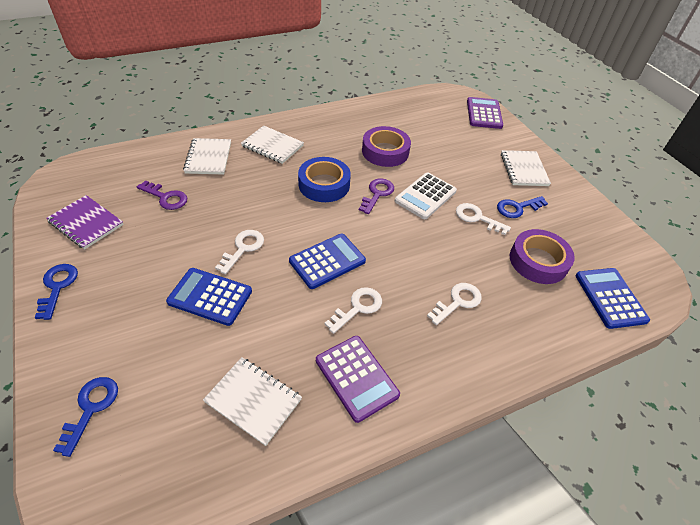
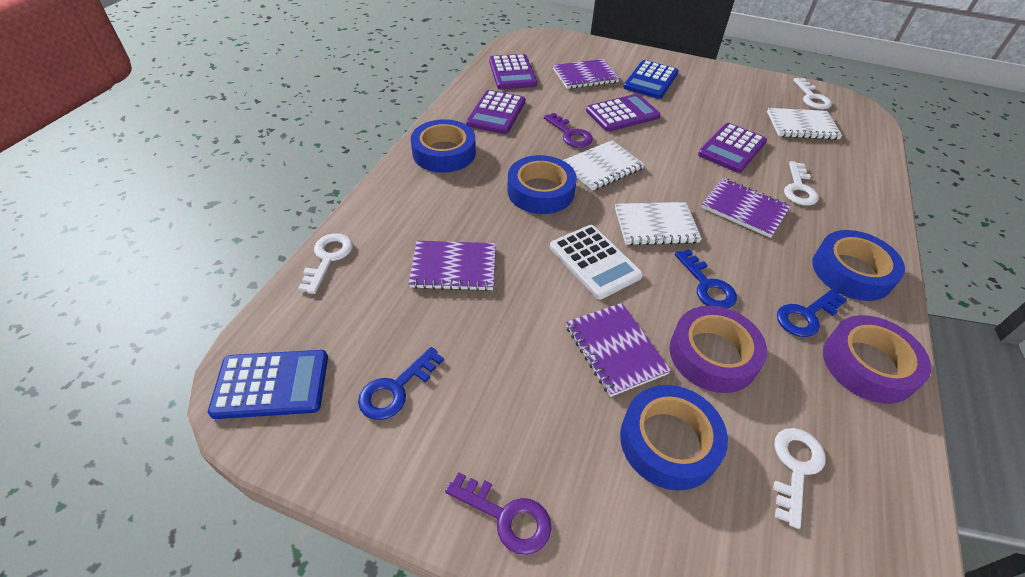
blue calculator: 3 -> 2
blue tape: 1 -> 4
purple calculator: 2 -> 4
purple notebook: 1 -> 4
white notebook: 4 -> 3

